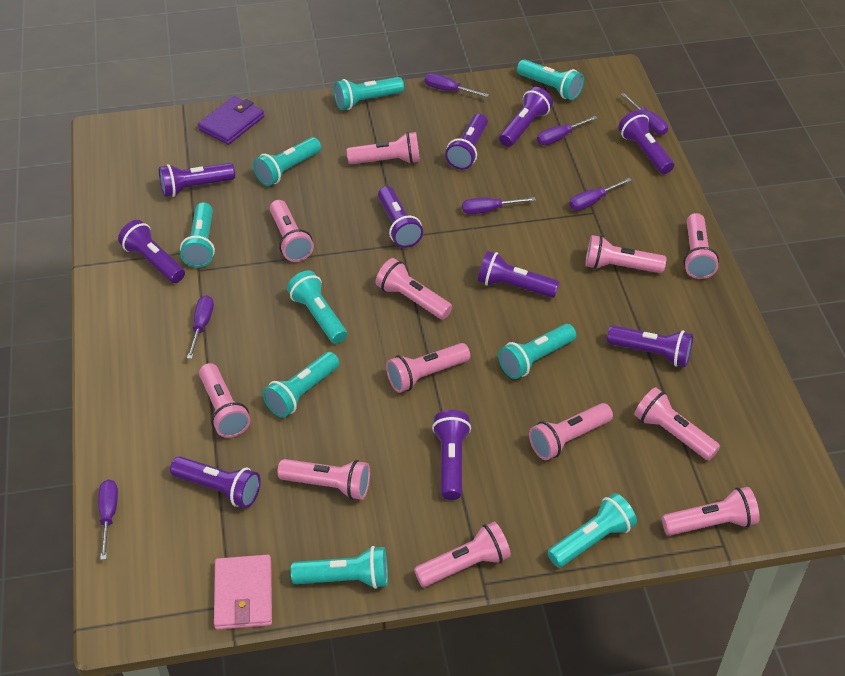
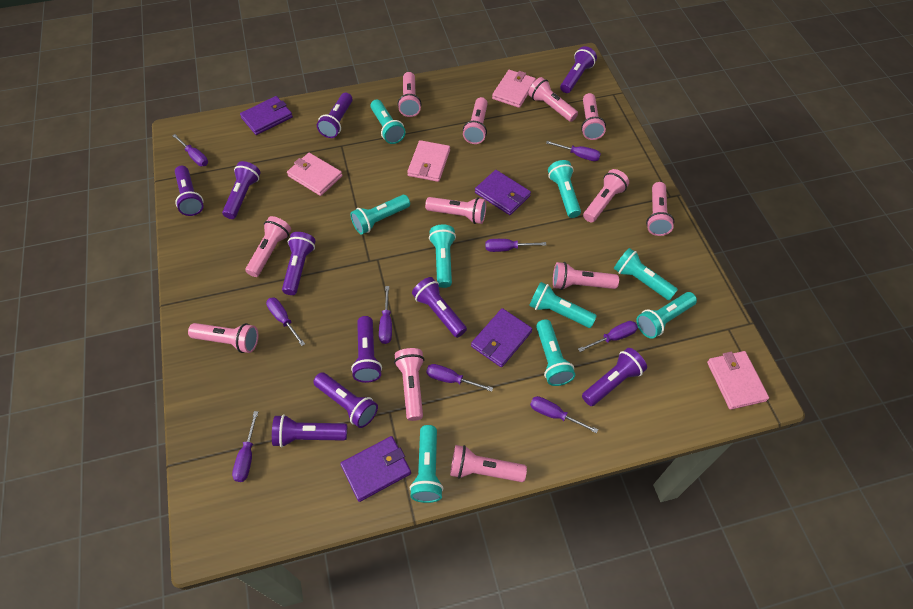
pink wallet: 1 -> 4
purple screwdriver: 7 -> 9
purple wallet: 1 -> 4

